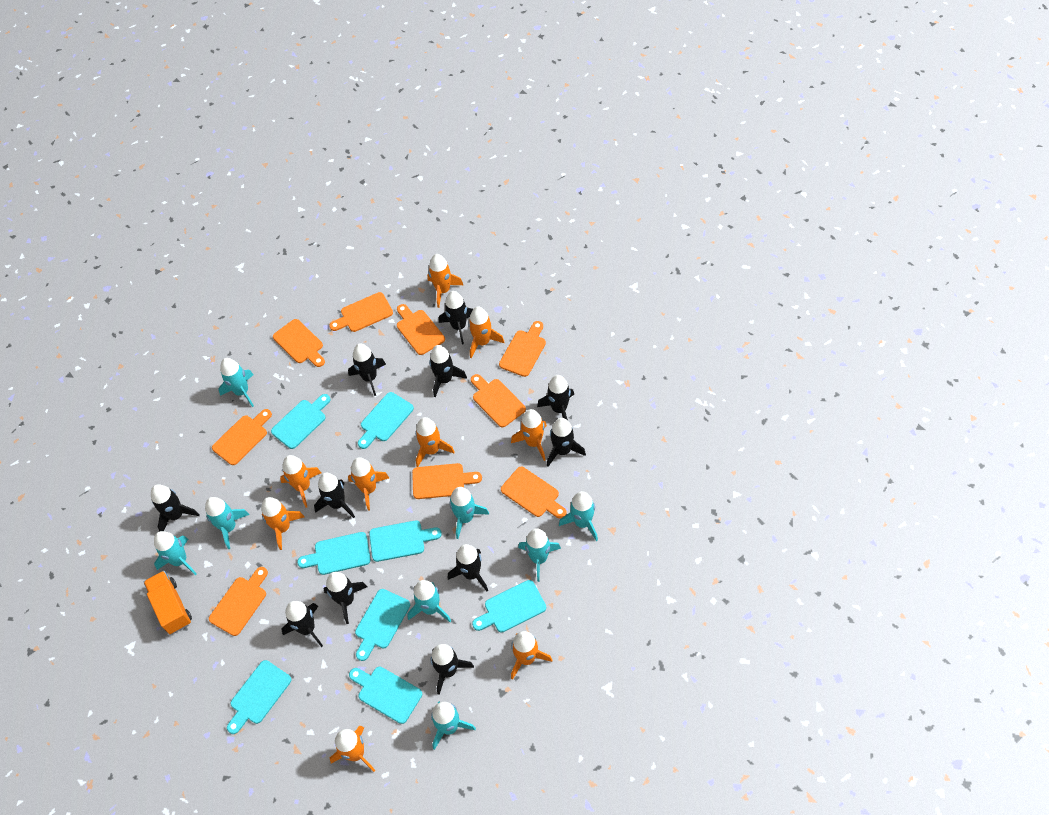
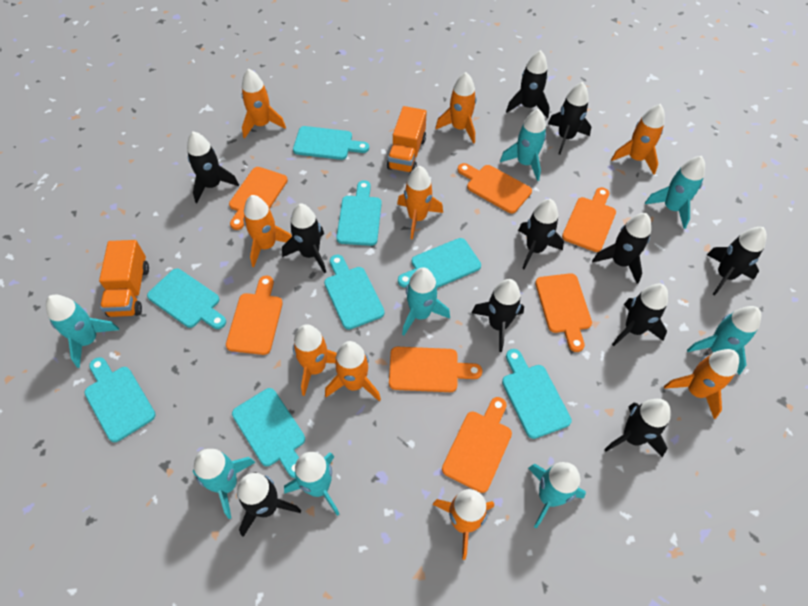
orange cutting board: 9 -> 7
orange truck: 1 -> 2

